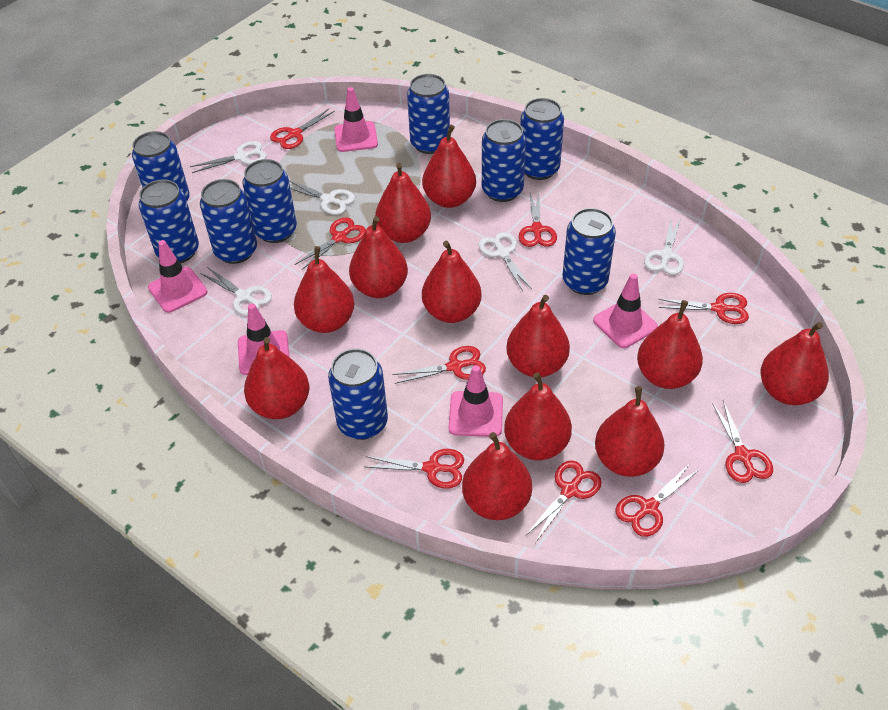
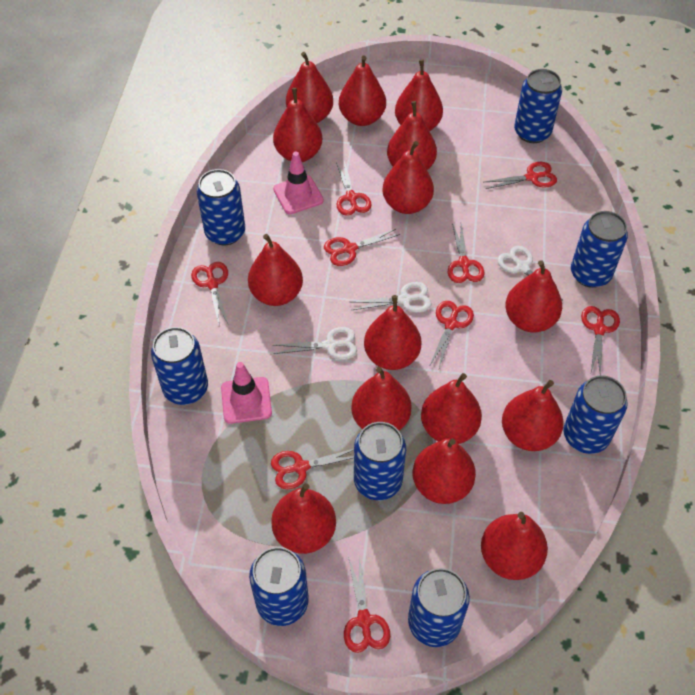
blue can: 9 -> 8
pink traffic cone: 5 -> 2
red pear: 12 -> 15
white scissors: 5 -> 3

